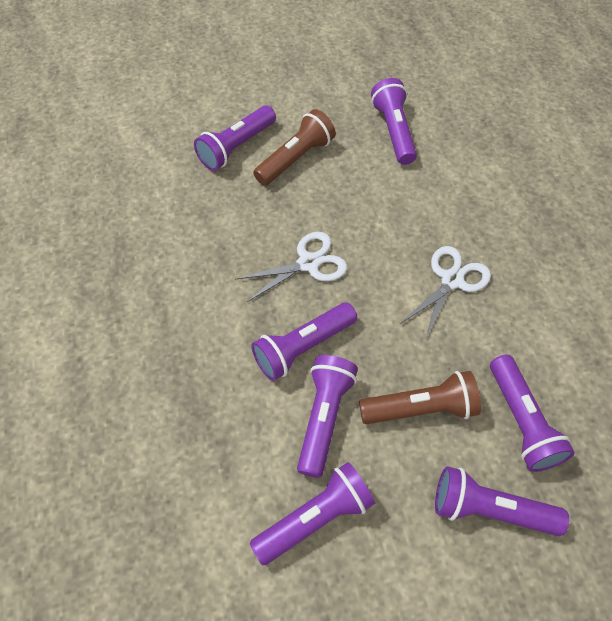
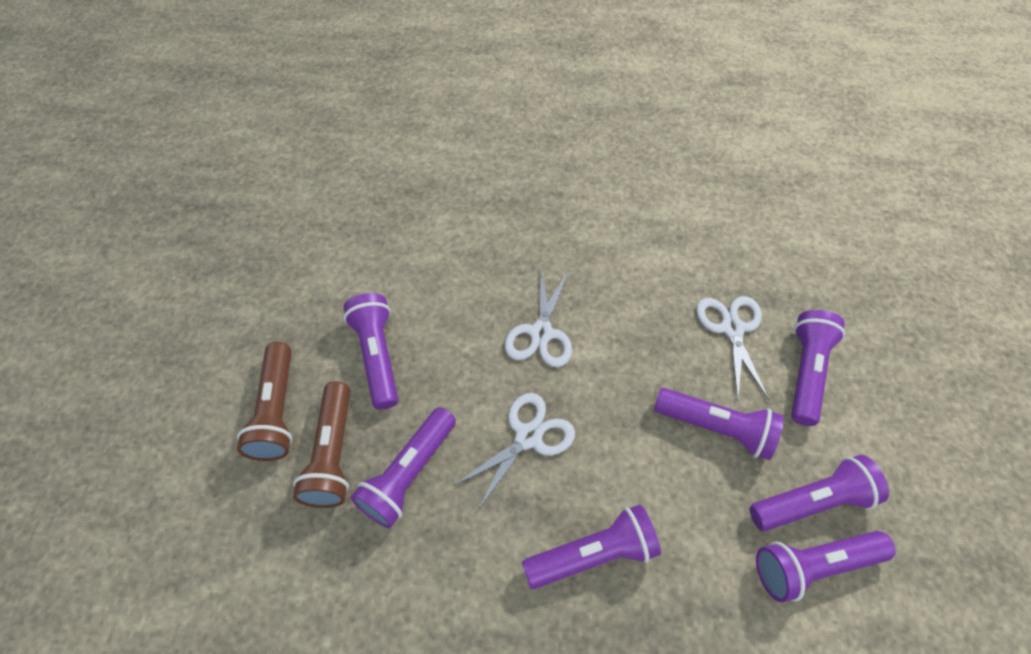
white scissors: 2 -> 3

